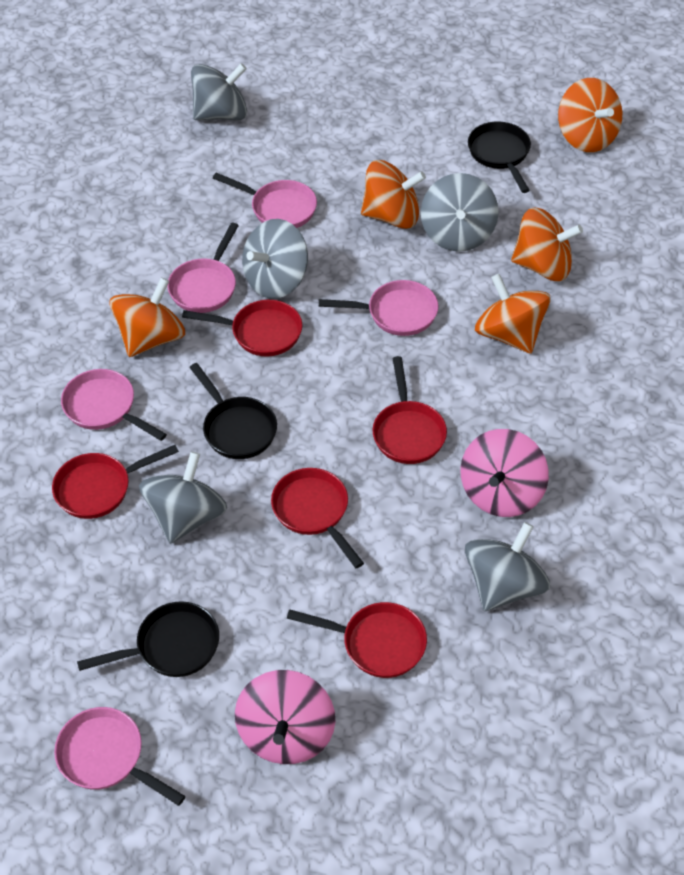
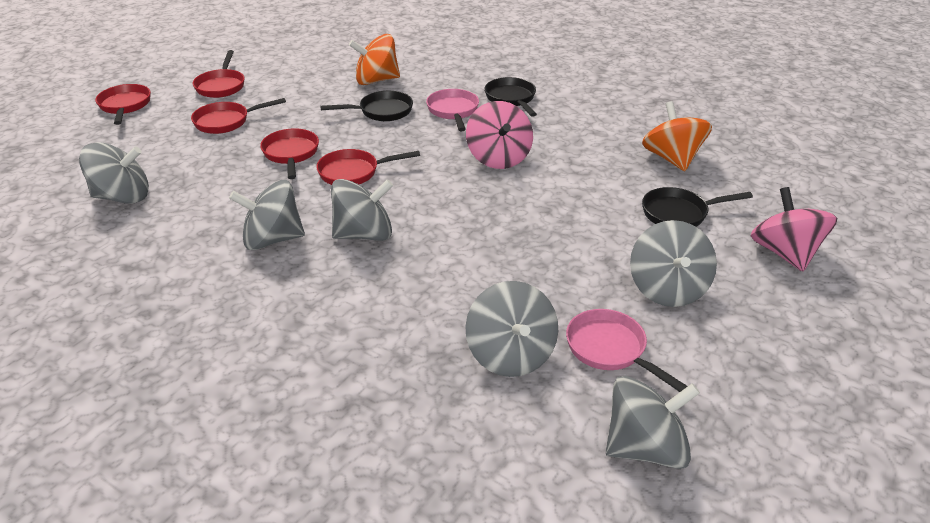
grey spinning top: 5 -> 6
orange spinning top: 5 -> 2
pink pan: 5 -> 2

